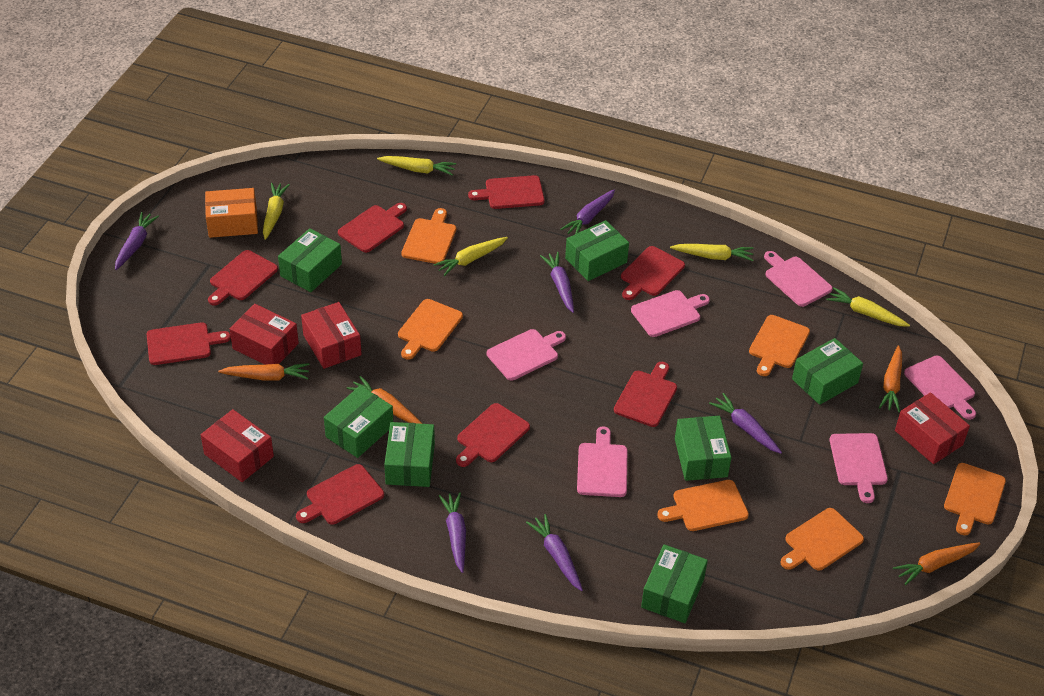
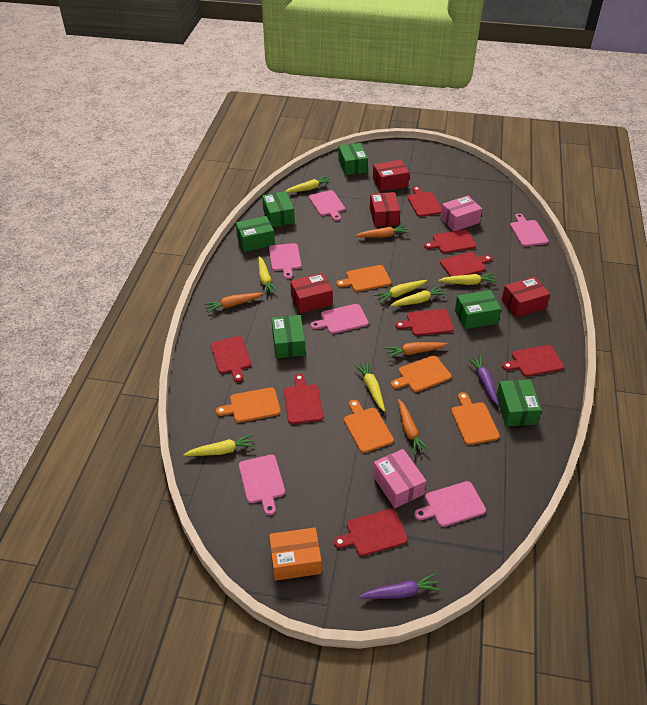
green box: 7 -> 6
orange cutting board: 6 -> 5
pink box: 0 -> 2
purple carrot: 6 -> 2
yellow carrot: 5 -> 7

